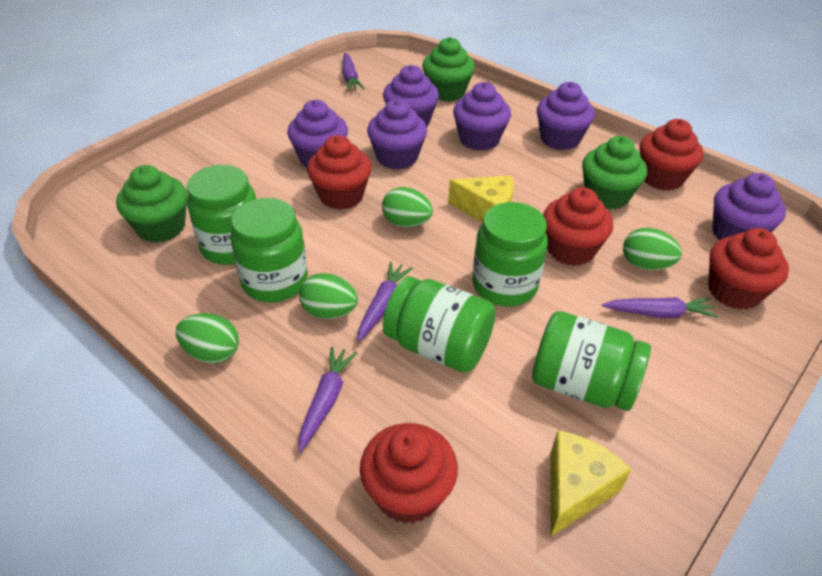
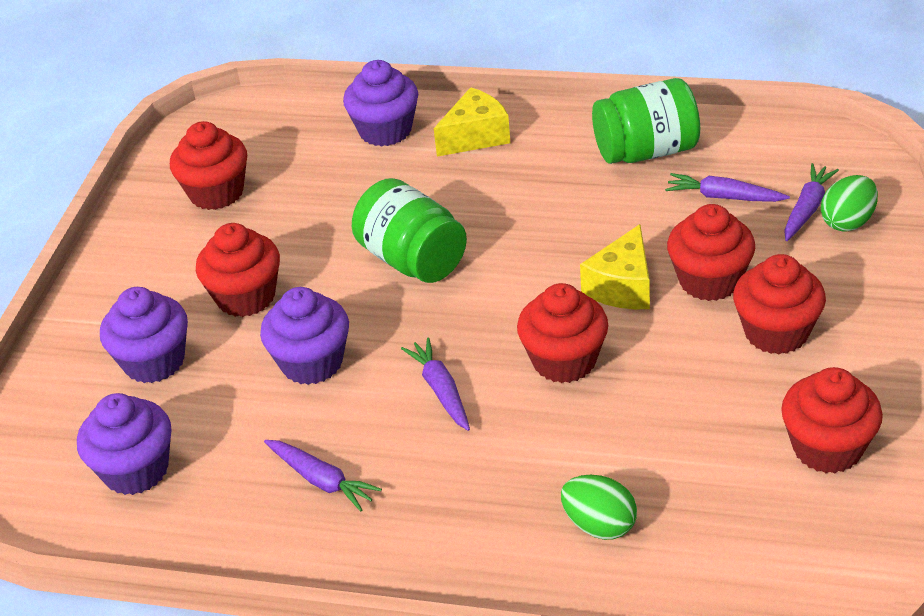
green cupcake: 3 -> 0
green egg: 4 -> 2
green jar: 5 -> 2
purple cupcake: 6 -> 4
red cupcake: 5 -> 6

